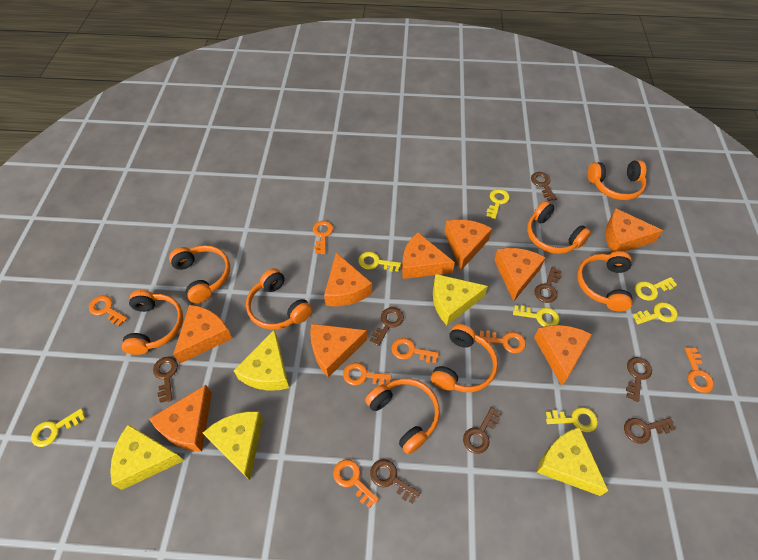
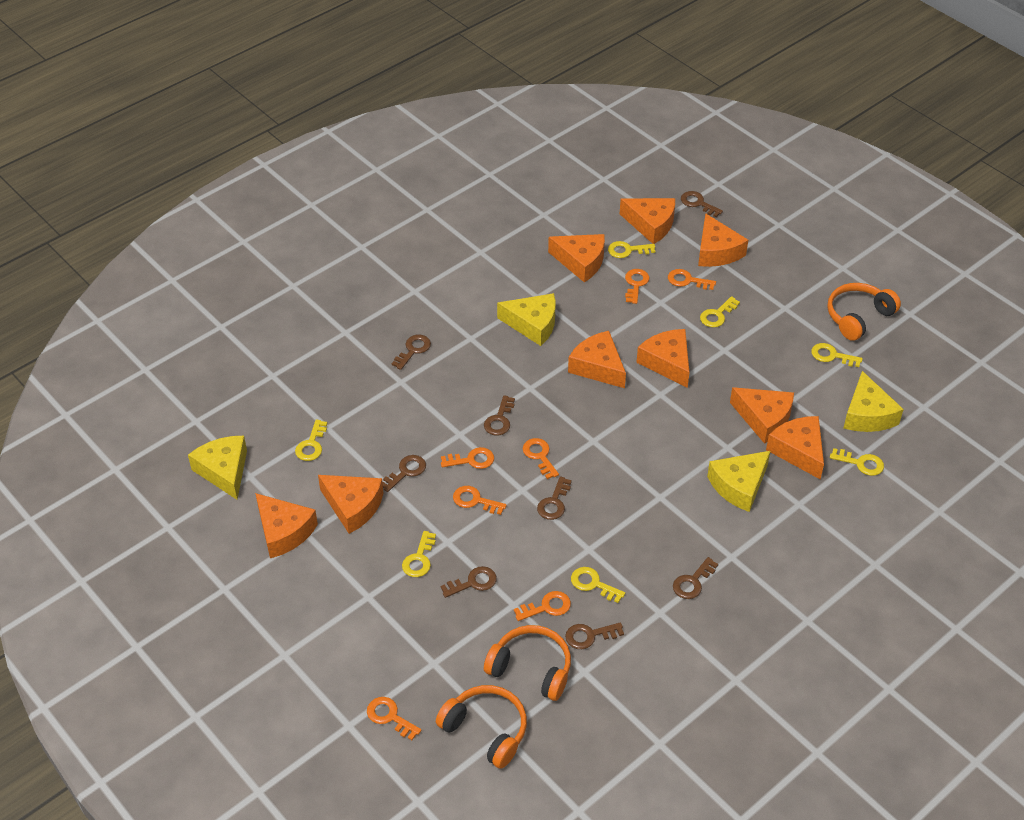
orange headphones: 8 -> 3
yellow cheese: 5 -> 4

